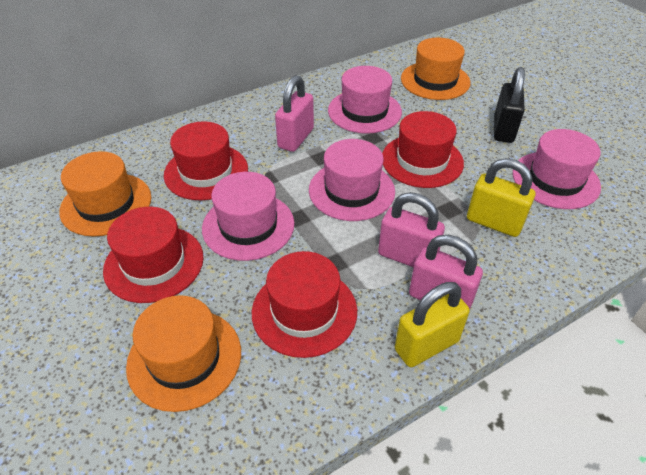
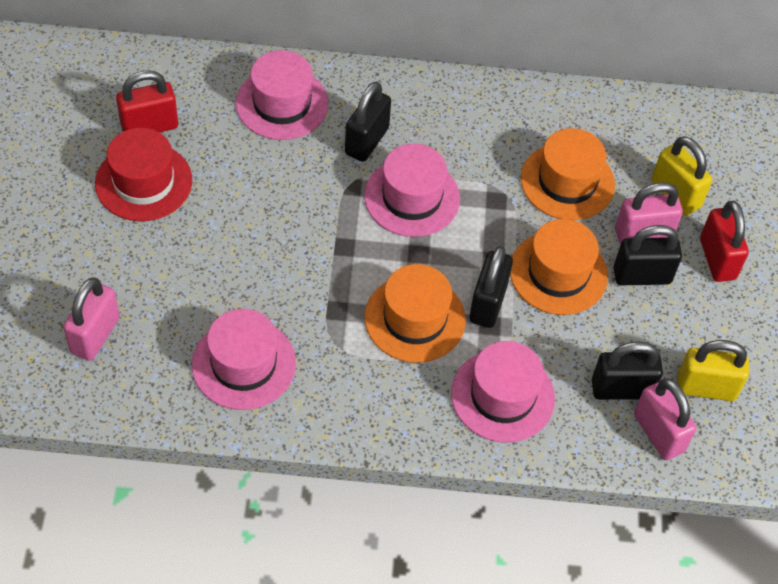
black padlock: 1 -> 4
red hat: 4 -> 1
red padlock: 0 -> 2

